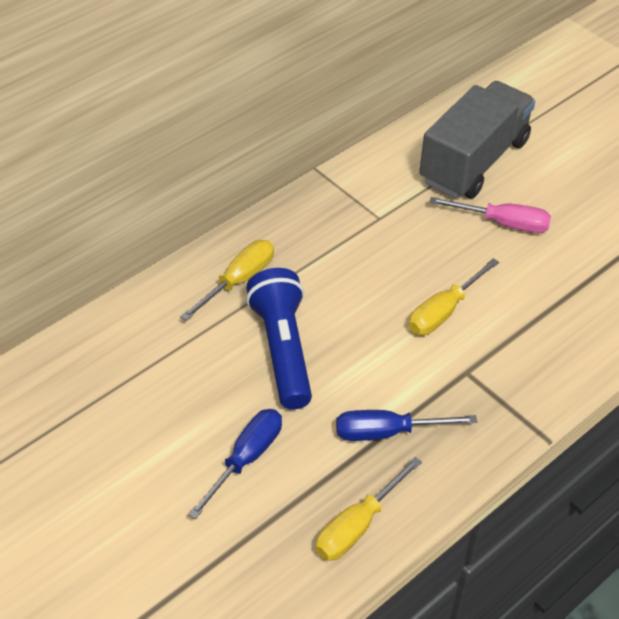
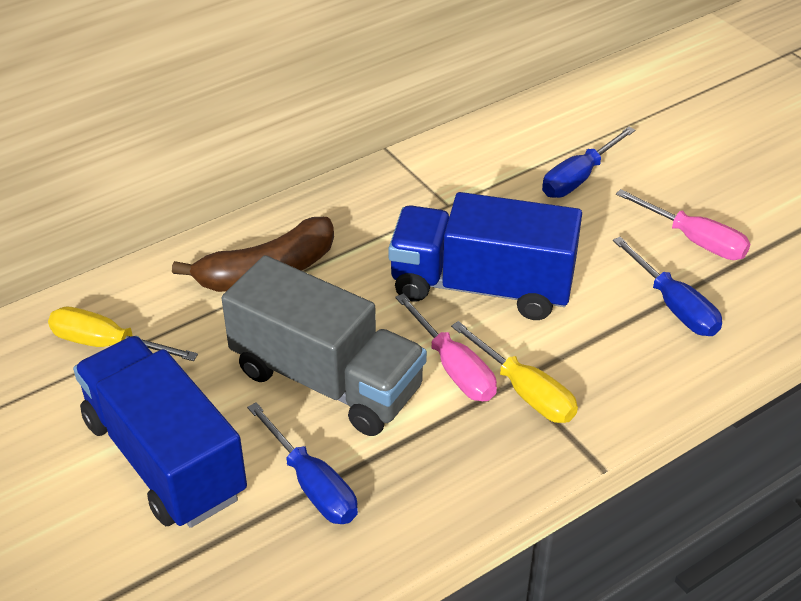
blue flashlight: 1 -> 0
blue screwdriver: 2 -> 3
blue truck: 0 -> 2
brown banana: 0 -> 1
pink screwdriver: 1 -> 2
yellow screwdriver: 3 -> 2

